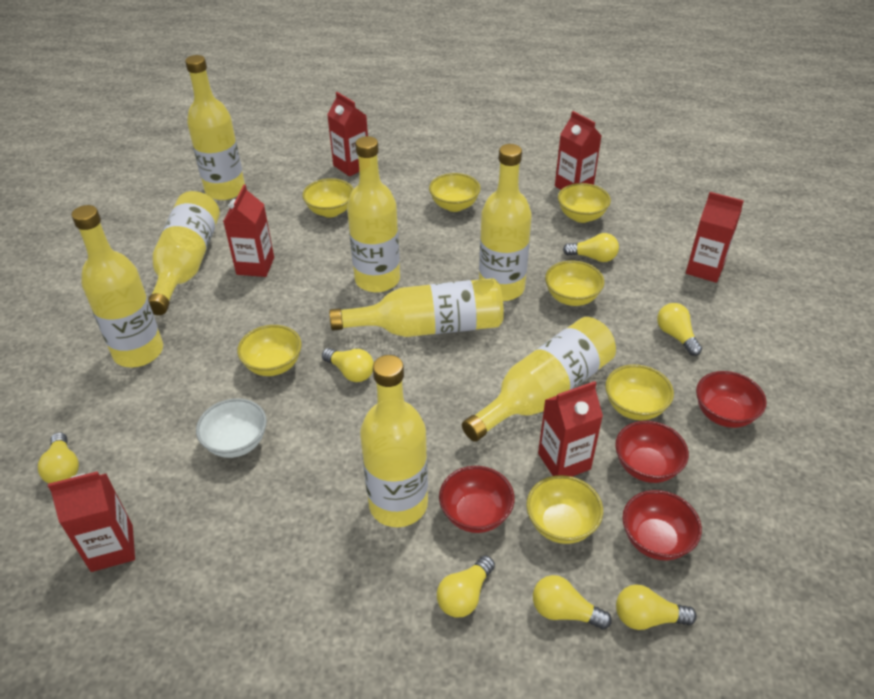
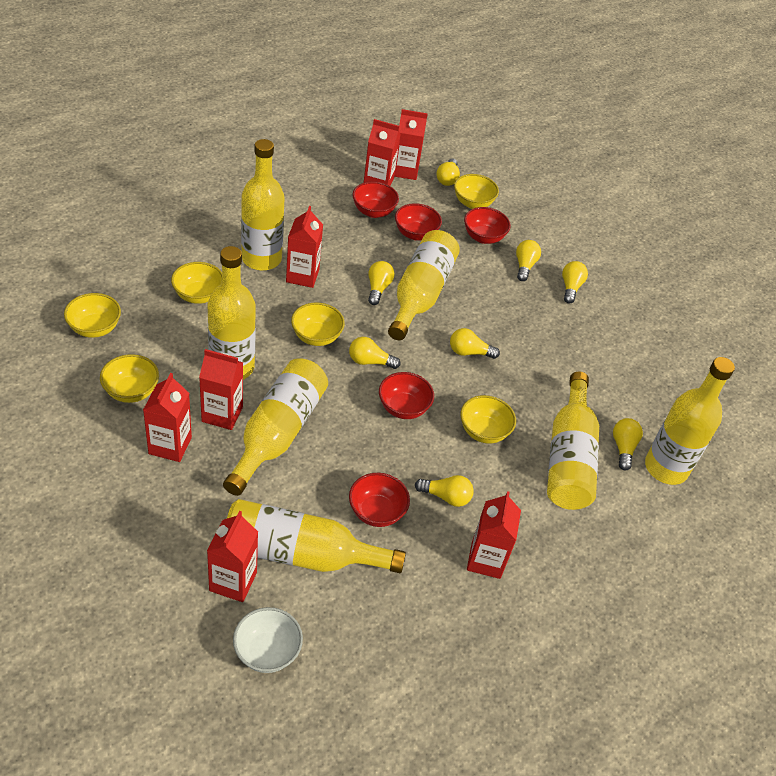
red bowl: 4 -> 5
red carton: 6 -> 7
yellow bottle: 8 -> 7
yellow bowl: 7 -> 6
yellow light bulb: 7 -> 8

